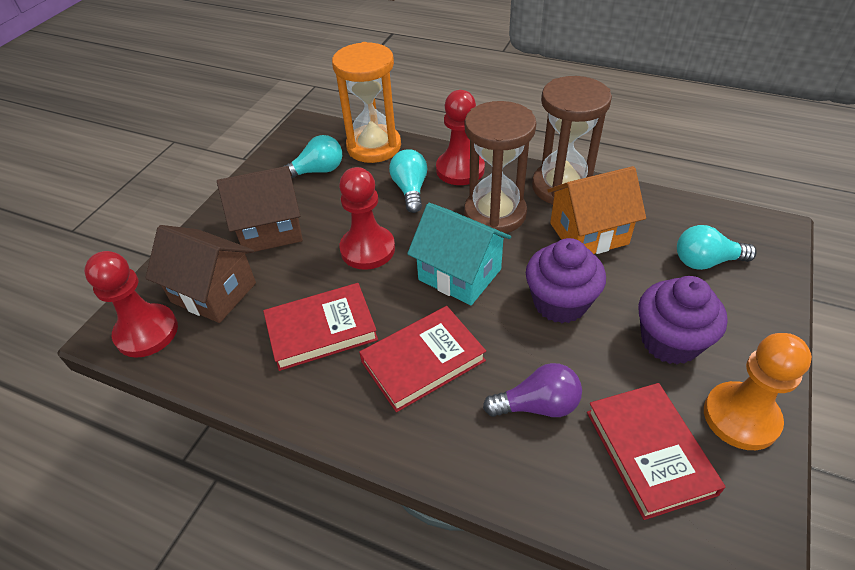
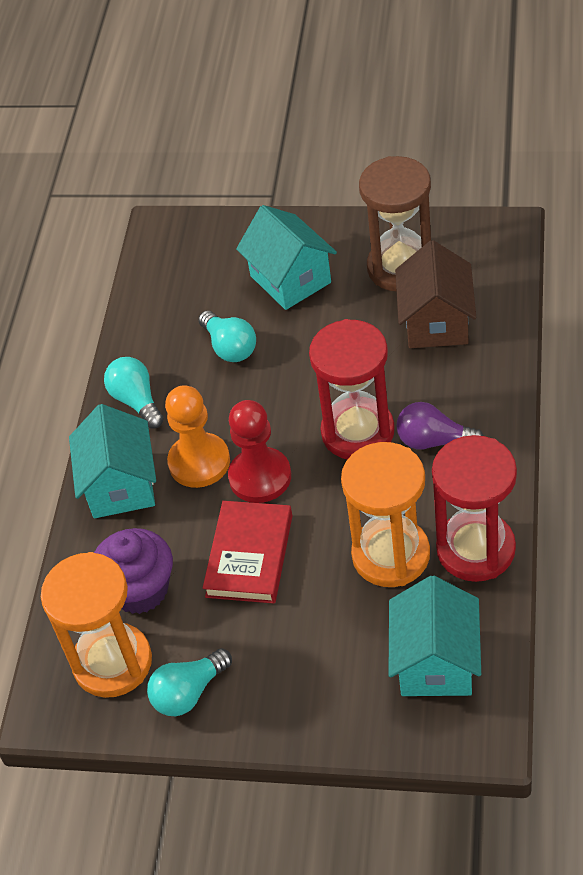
brown hourglass: 2 -> 1
brown house: 2 -> 1
orange hourglass: 1 -> 2
orange house: 1 -> 0
purple cupcake: 2 -> 1
red book: 3 -> 1
red hourglass: 0 -> 2
red pawn: 3 -> 1
turquoise house: 1 -> 3

